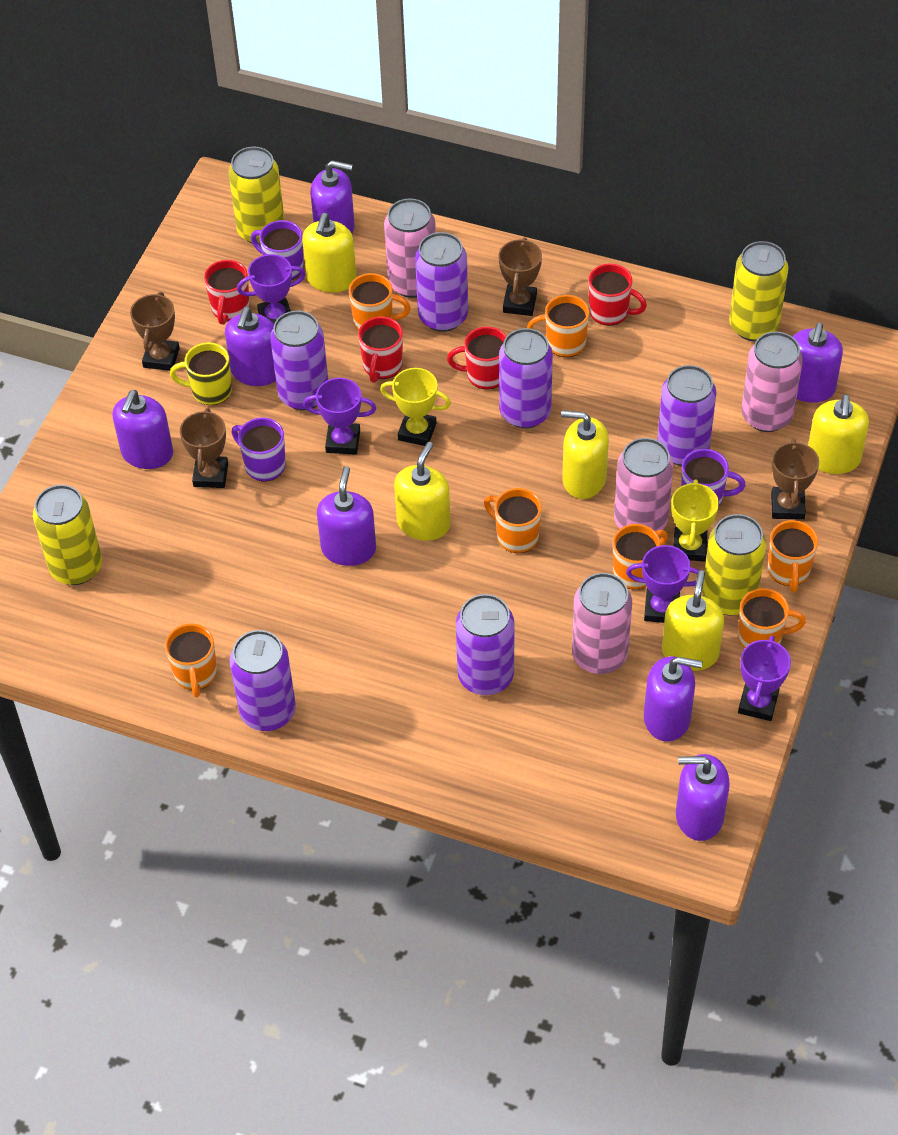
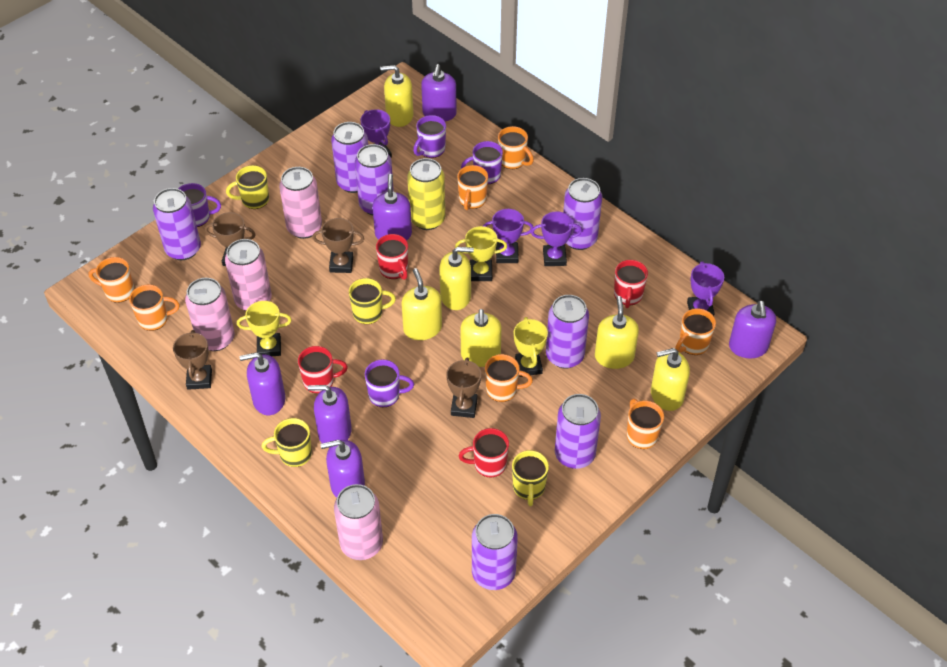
purple can: 6 -> 7
purple mug: 3 -> 4
purple soap dispenser: 7 -> 6
yellow can: 4 -> 1
yellow mug: 1 -> 4
yellow soap dispenser: 5 -> 6
yellow trophy: 2 -> 3

